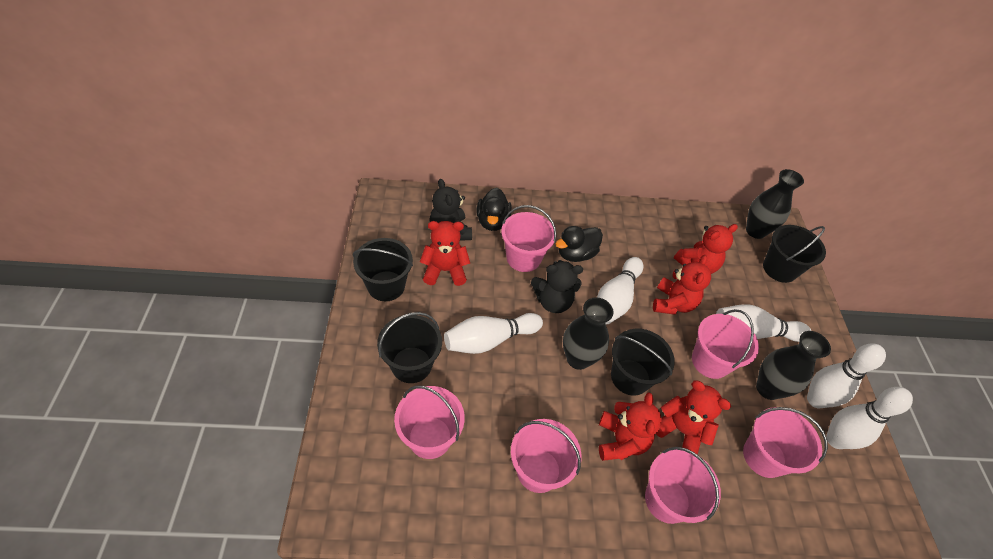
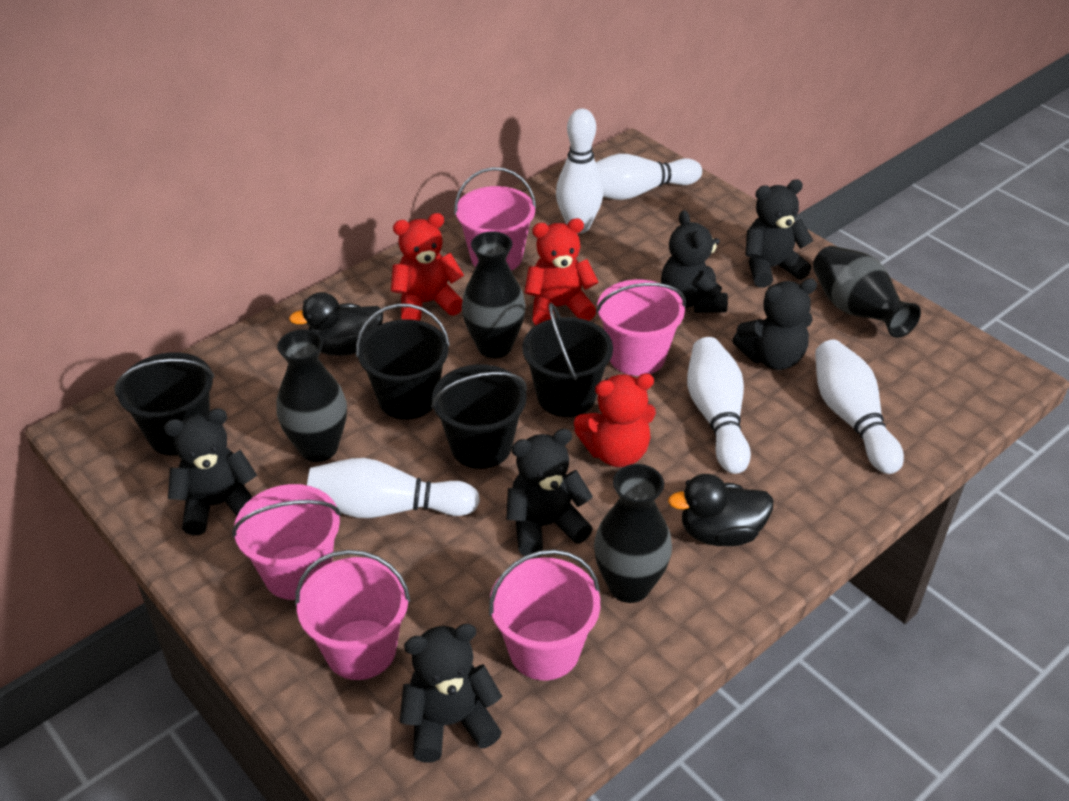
black teddy bear: 2 -> 6
black vase: 3 -> 4
pink bucket: 6 -> 5
red teddy bear: 5 -> 3

